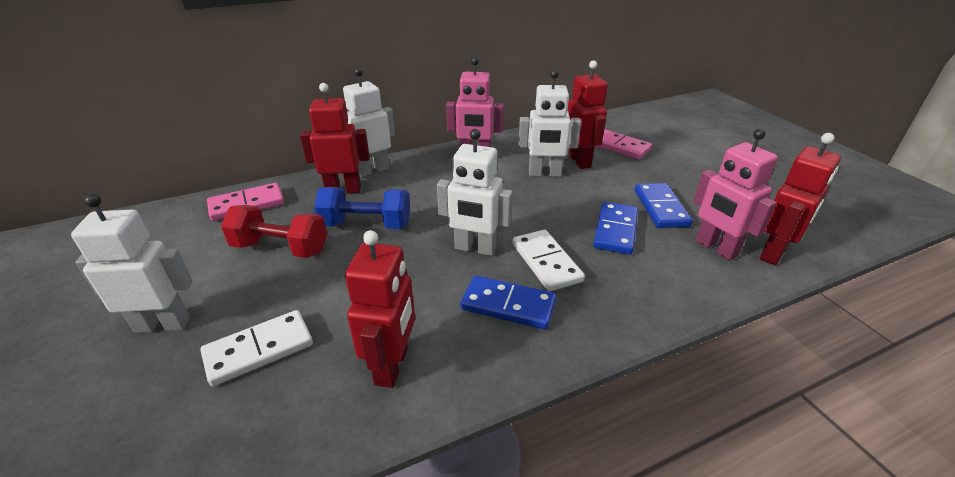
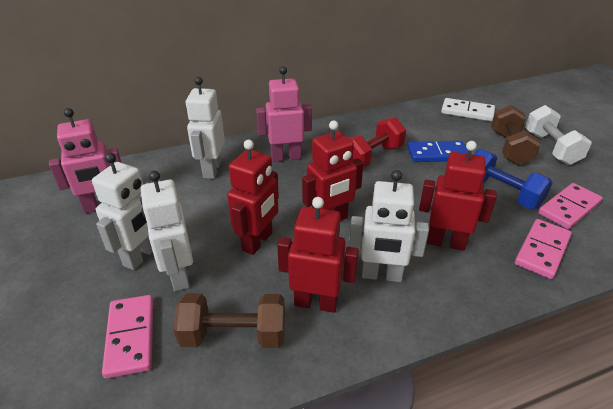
blue domino: 3 -> 1
brown dumbbell: 0 -> 2
pink domino: 2 -> 3
white domino: 2 -> 1
white dumbbell: 0 -> 1

